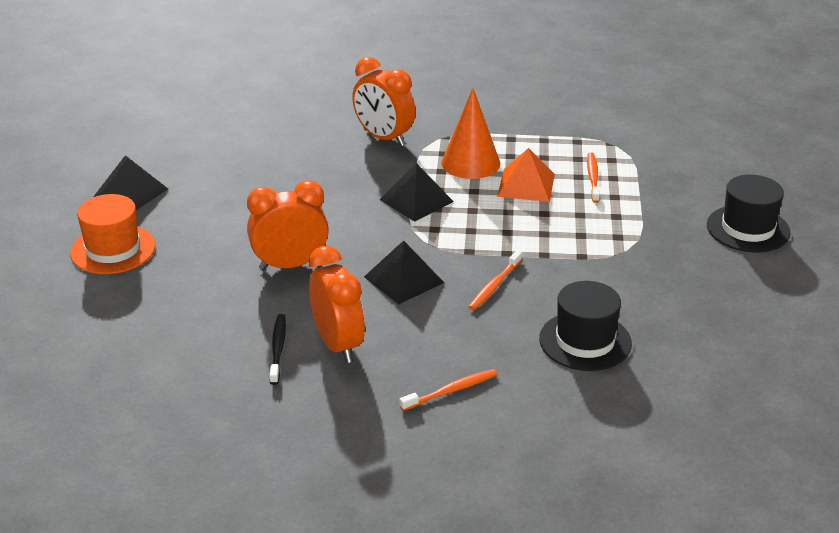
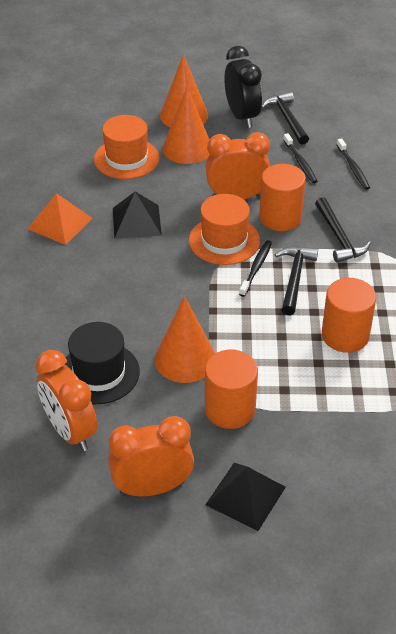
black clock: 0 -> 1
black hammer: 0 -> 3
black hat: 2 -> 1
black pyramid: 3 -> 2
black toothbrush: 1 -> 3
orange cone: 1 -> 3
orange cylinder: 0 -> 3
orange hat: 1 -> 2
orange toothbrush: 3 -> 0

